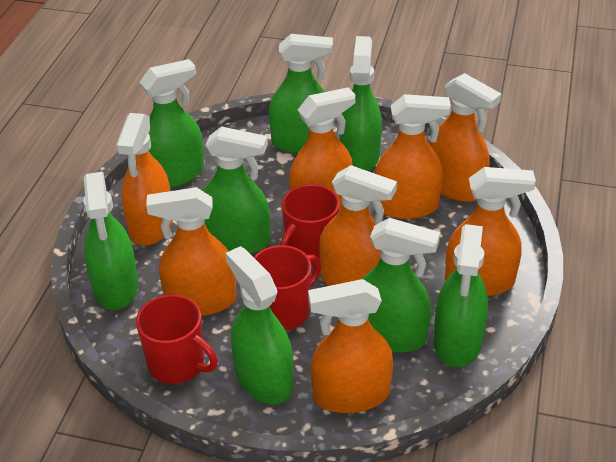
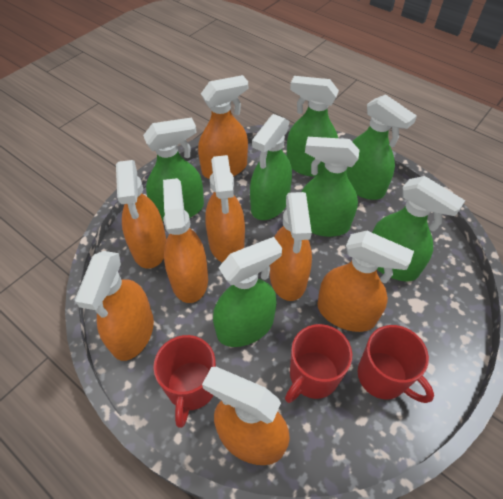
green spray bottle: 8 -> 7

